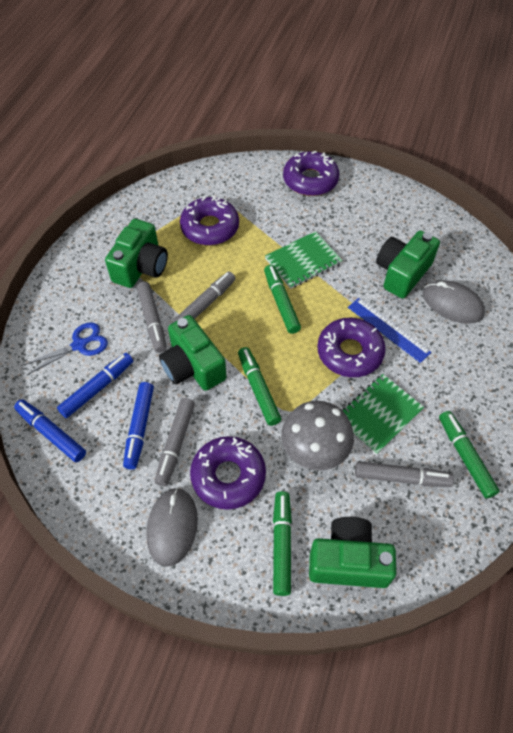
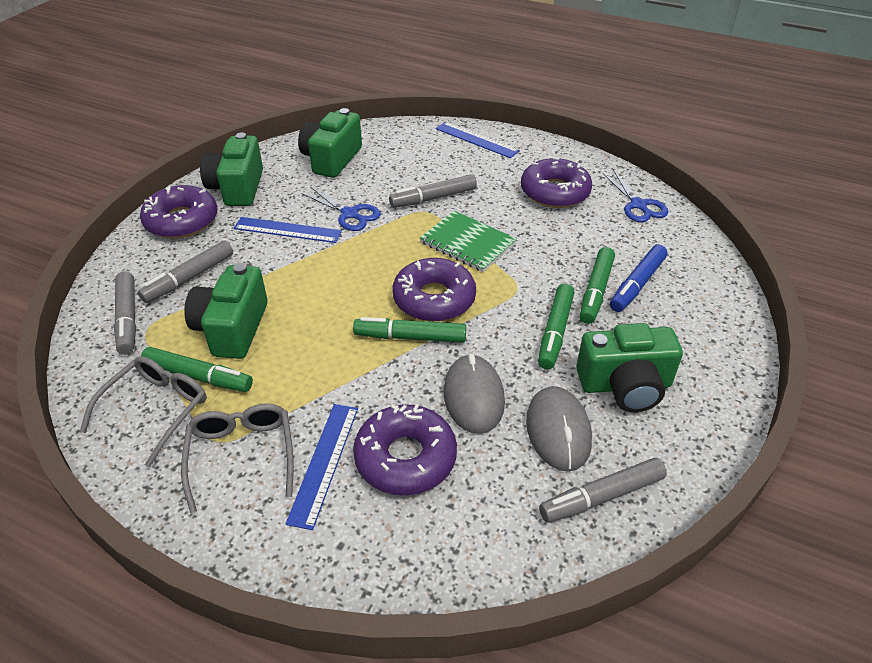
blue marker: 3 -> 1
blue ruler: 1 -> 3
blue scissors: 1 -> 2
green notebook: 2 -> 1
grey glasses: 0 -> 2
grey mushroom: 1 -> 0

